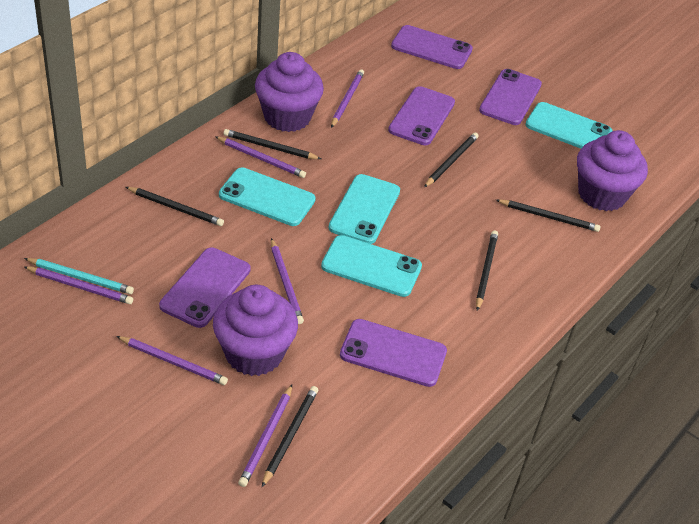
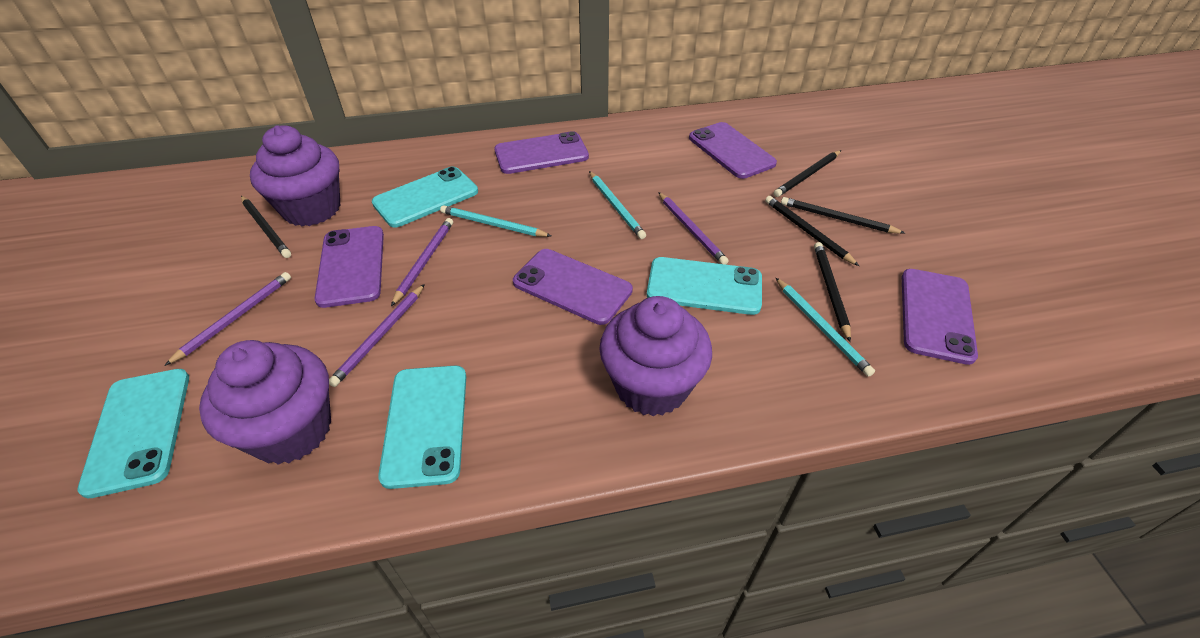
black pencil: 6 -> 5
purple pencil: 6 -> 4
turquoise pencil: 1 -> 3

